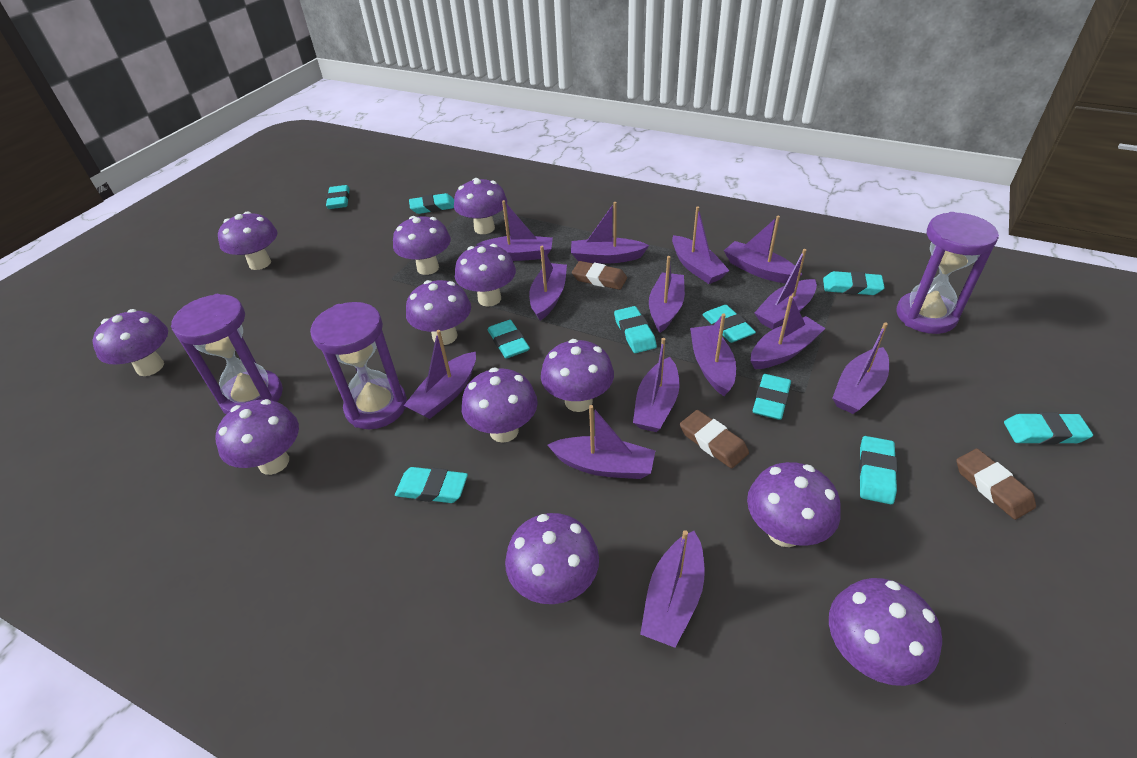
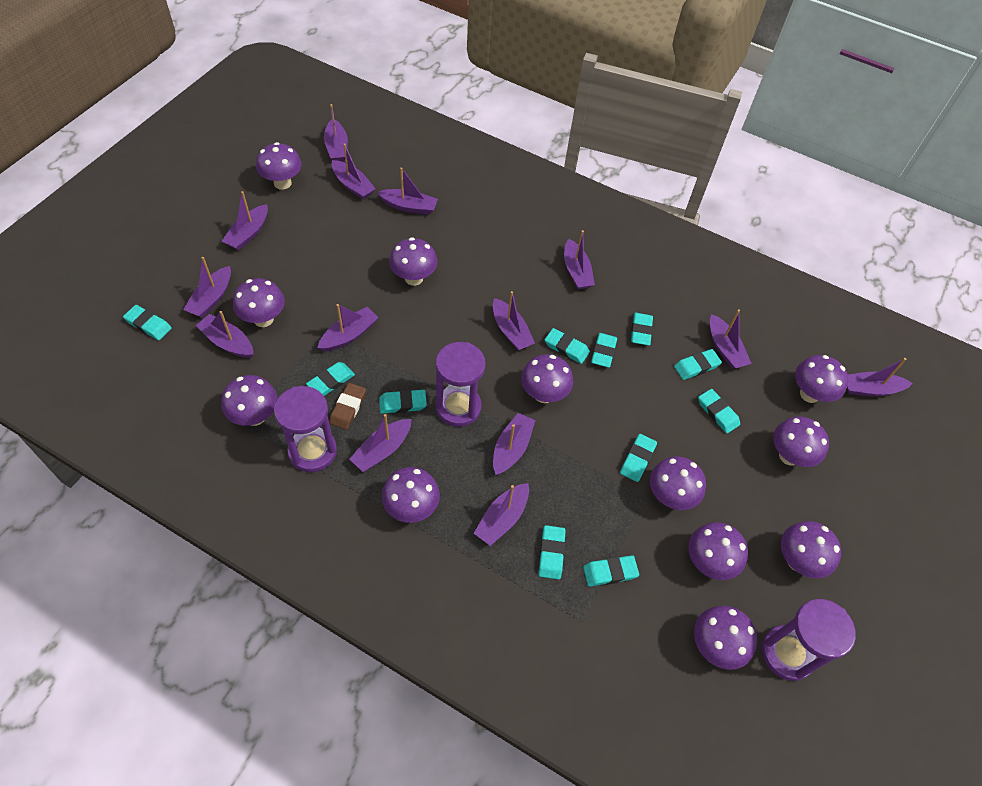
brown eraser: 3 -> 1
turquoise eraser: 10 -> 11

